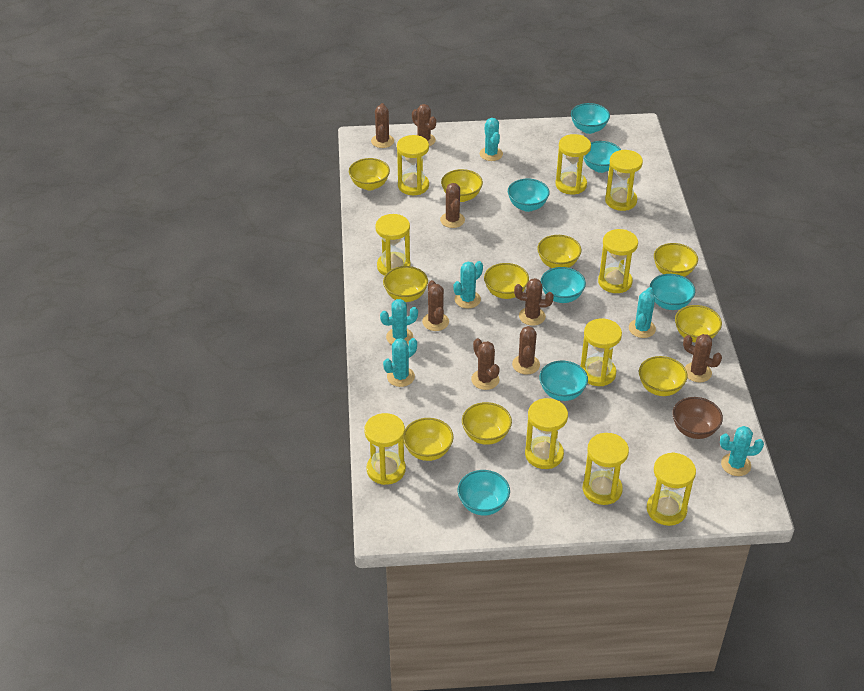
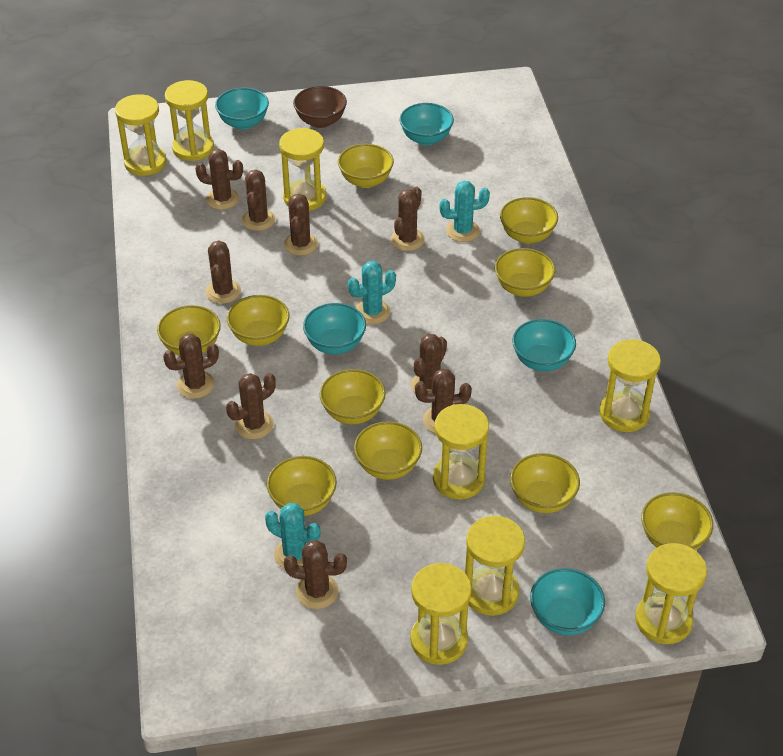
brown cactus: 8 -> 10
turquoise bowl: 7 -> 5
turquoise cactus: 6 -> 3
yellow hourglass: 10 -> 8

